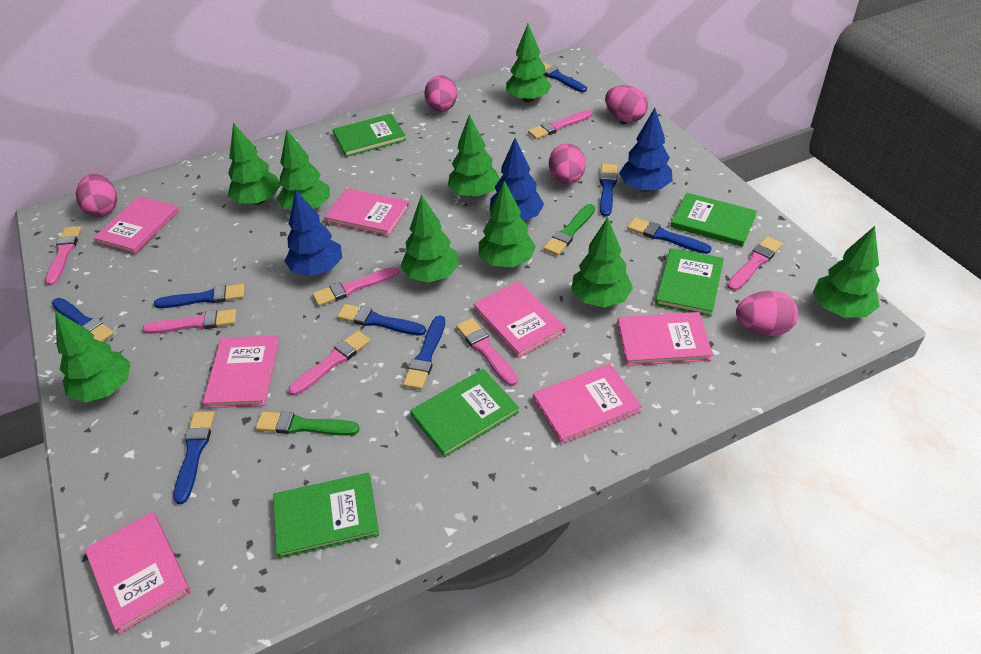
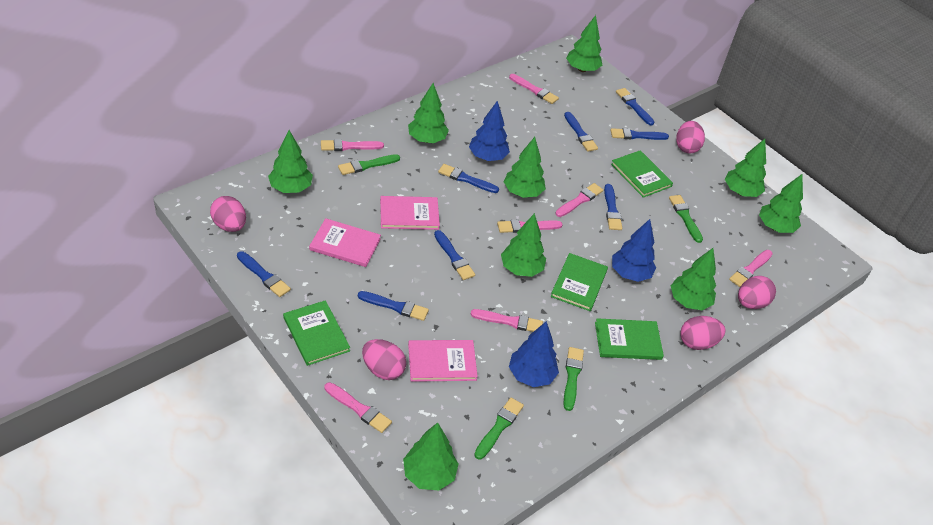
green book: 5 -> 4
green brush: 2 -> 4
pink book: 7 -> 3

